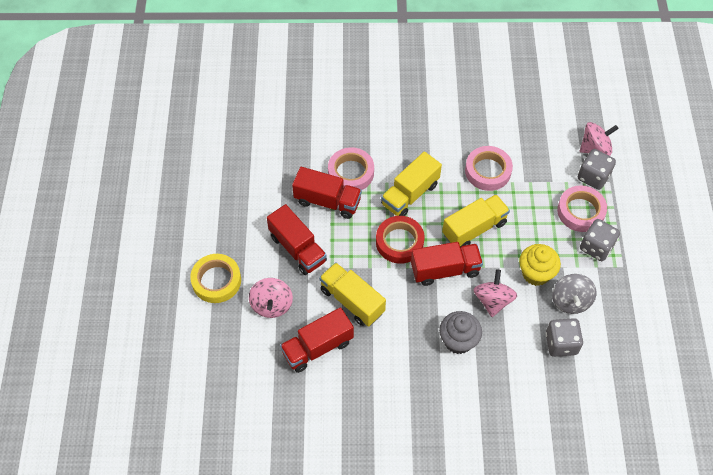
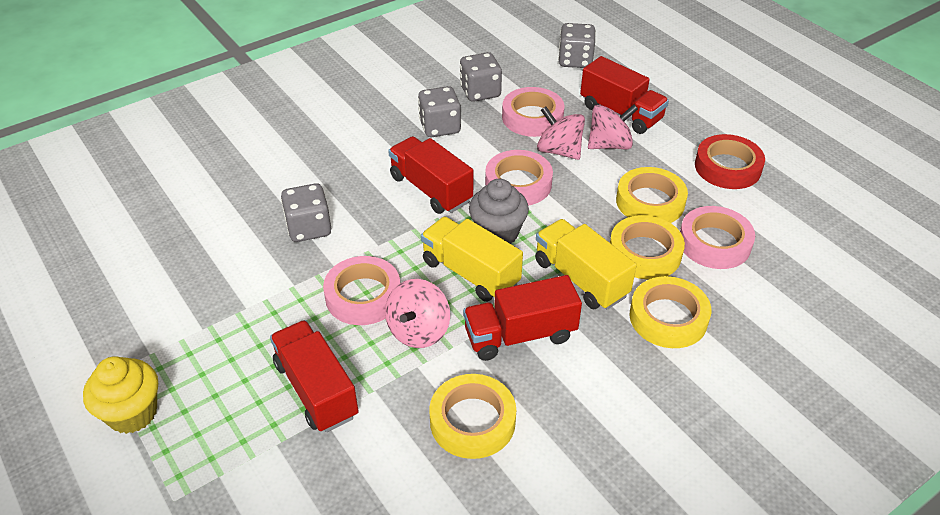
grey dice: 3 -> 4
grey spinning top: 1 -> 0
pink tape: 3 -> 4
yellow tape: 1 -> 4
yellow truck: 3 -> 2

